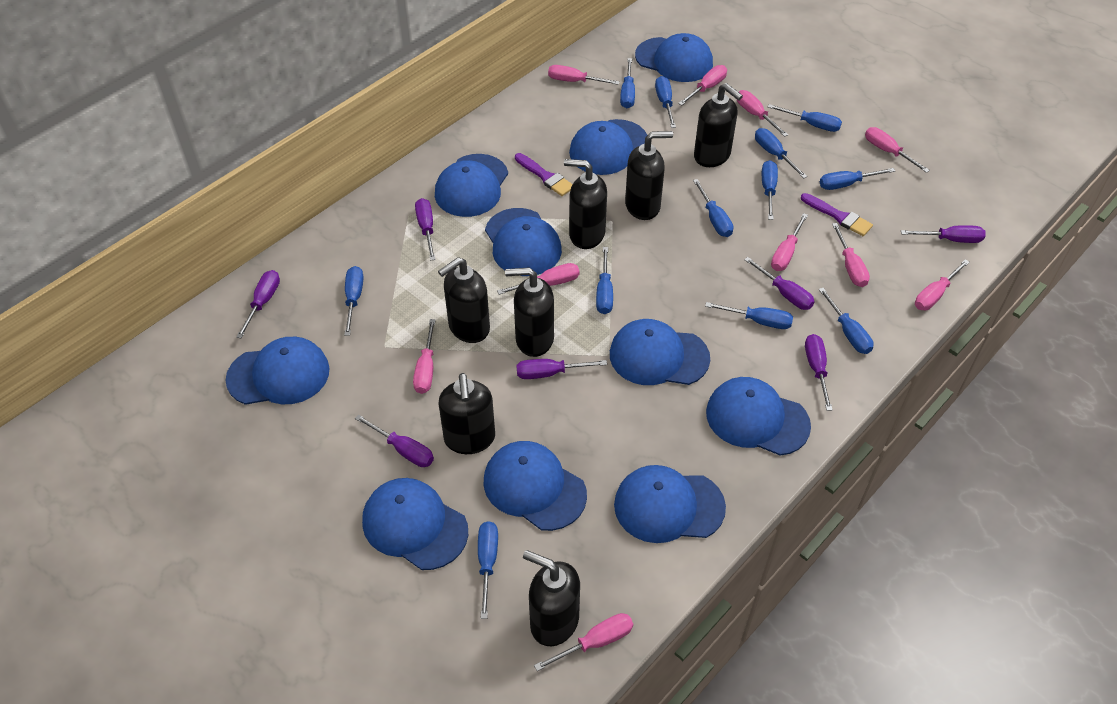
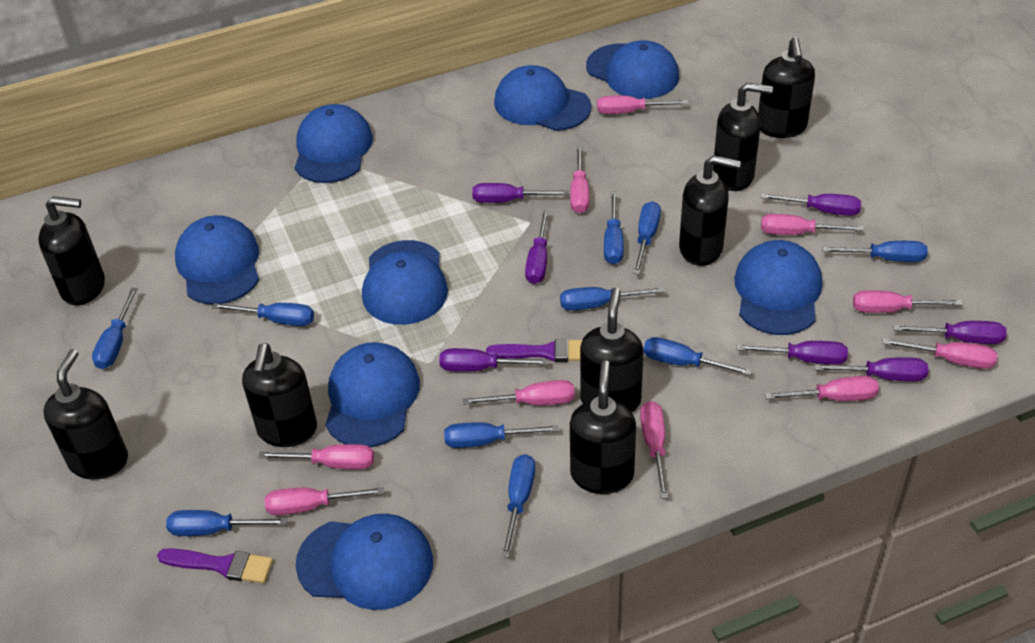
black soap dispenser: 7 -> 8
blue cap: 10 -> 8
blue screwdriver: 12 -> 10

